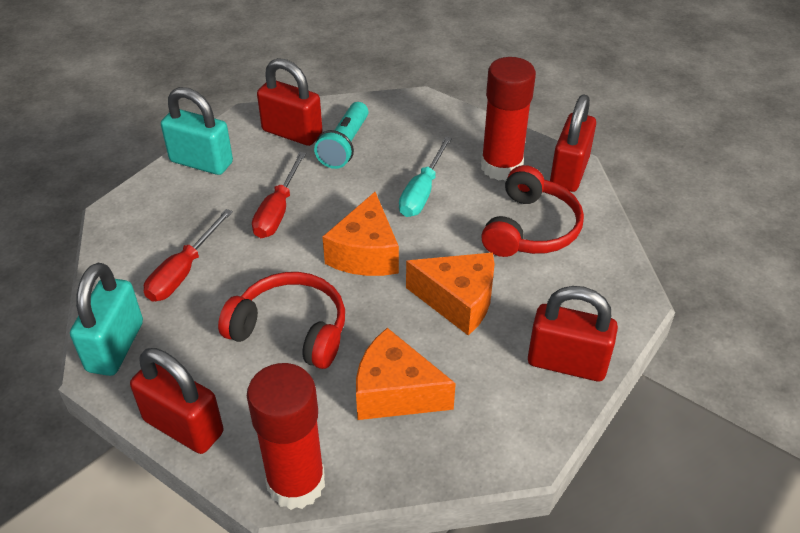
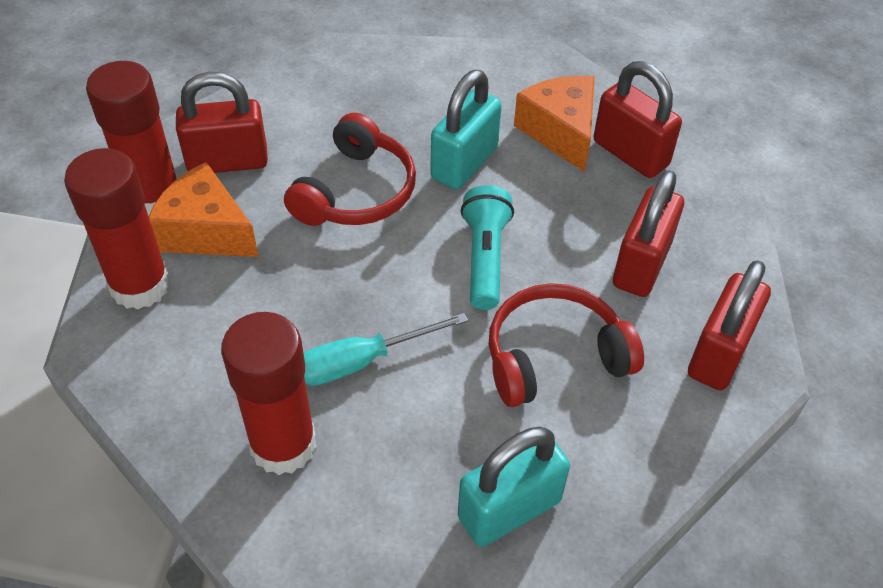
orange cheese: 3 -> 2
red glue stick: 2 -> 3
red screwdriver: 2 -> 0

